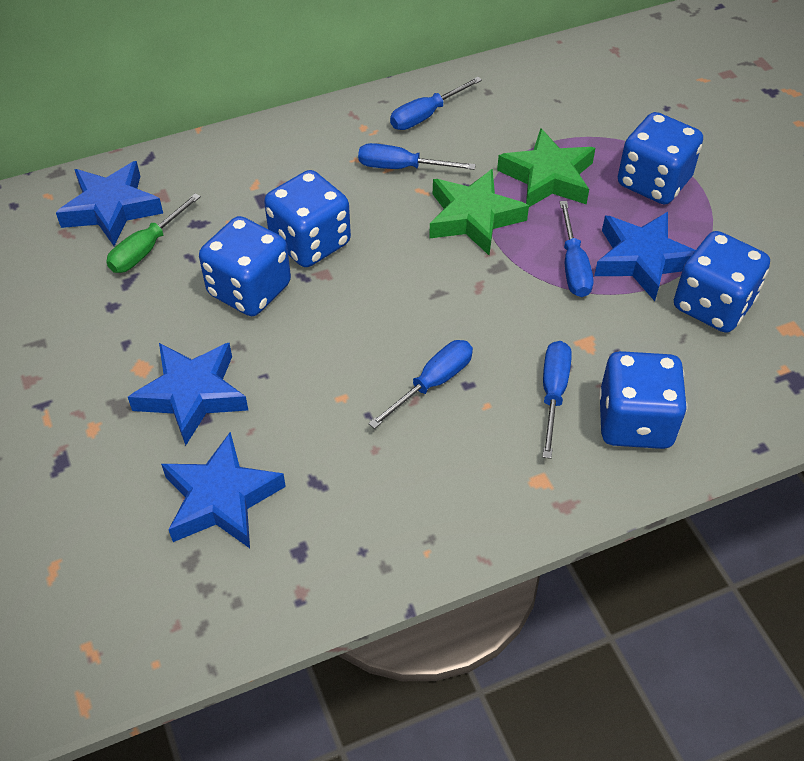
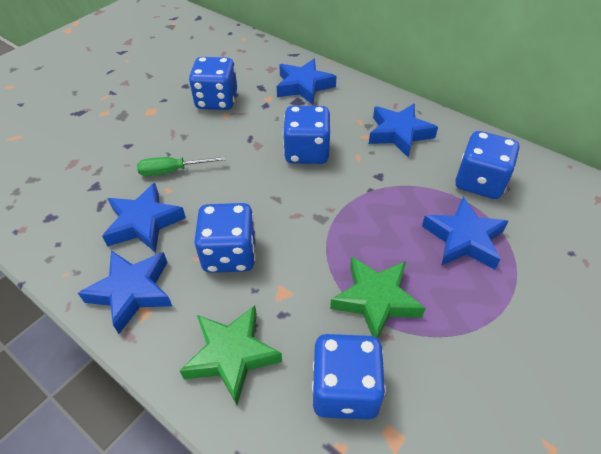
blue screwdriver: 5 -> 0
blue star: 4 -> 5

